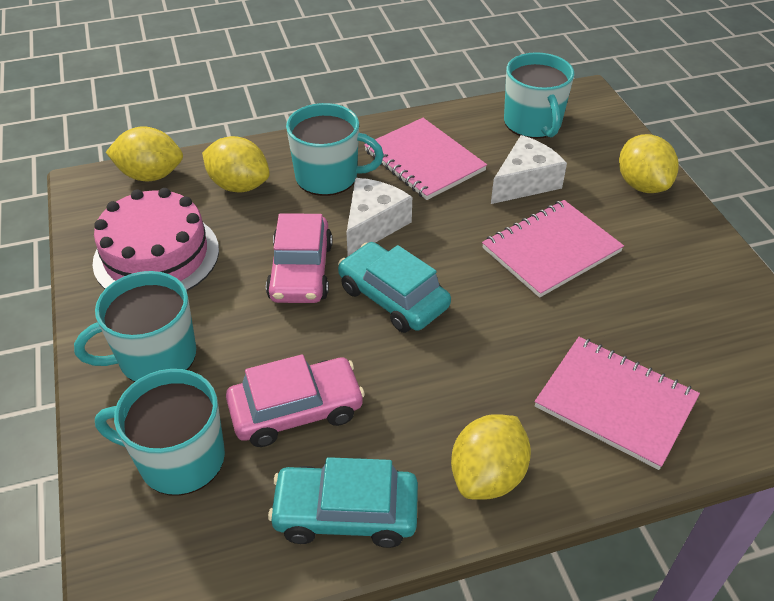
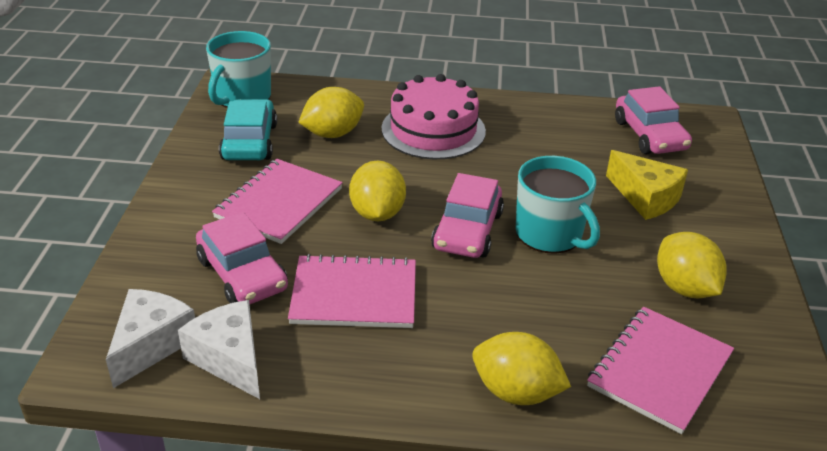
pink car: 2 -> 3
turquoise car: 2 -> 1
turquoise mug: 4 -> 2
yellow cheese: 0 -> 1

